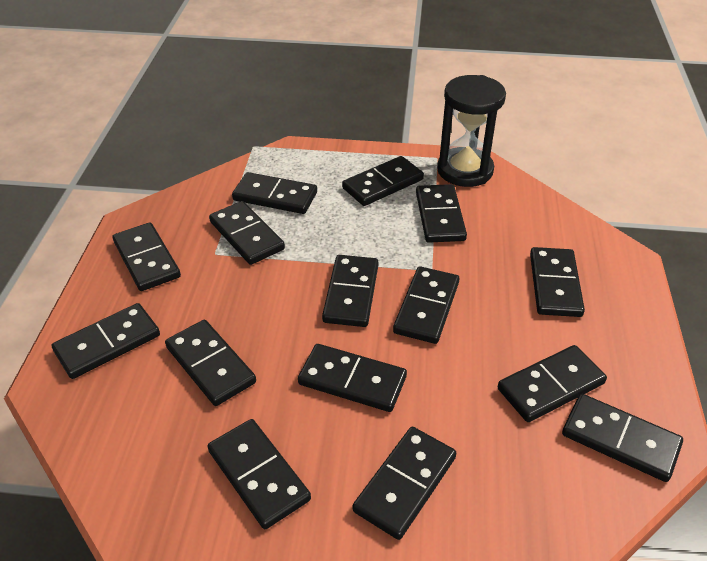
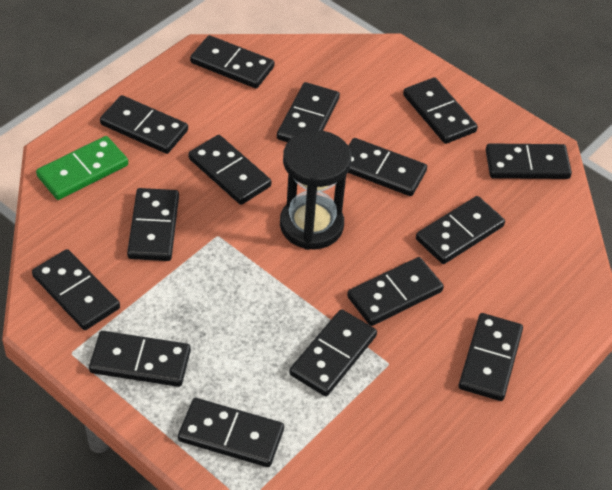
green domino: 0 -> 1

